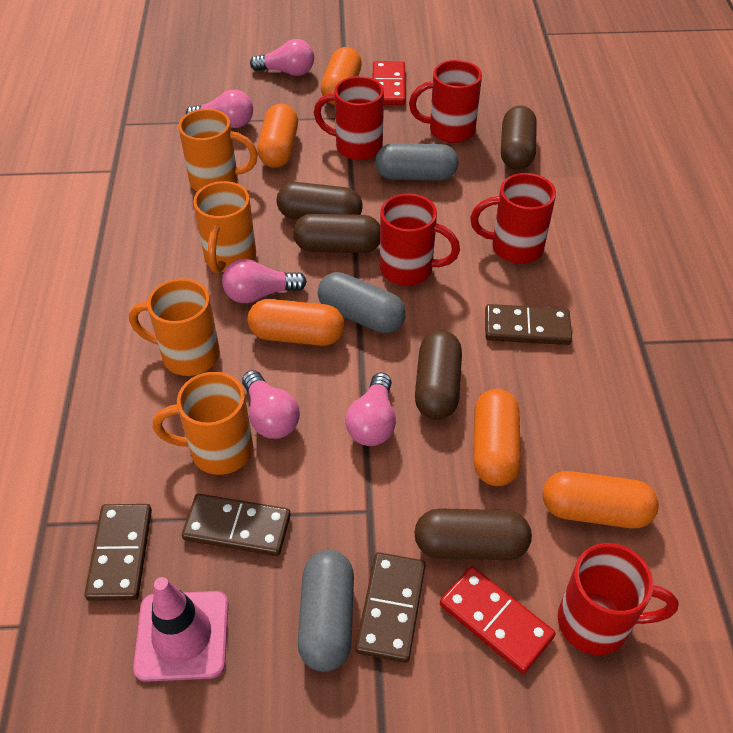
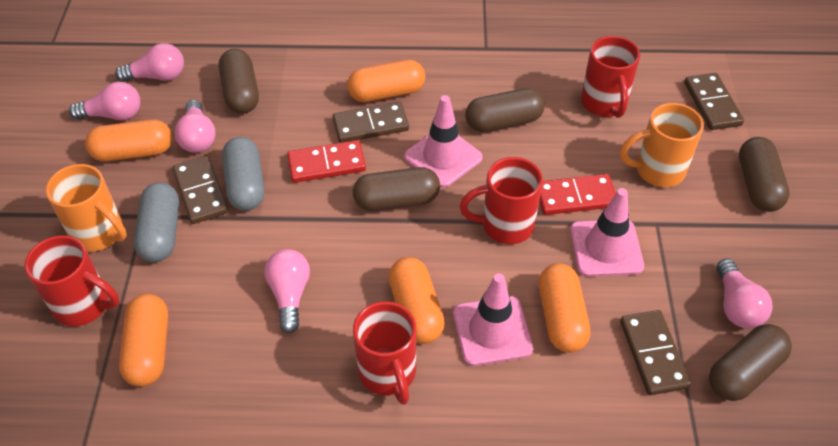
grey capsule: 3 -> 2
orange mug: 4 -> 2
pink traffic cone: 1 -> 3
red mug: 5 -> 4

